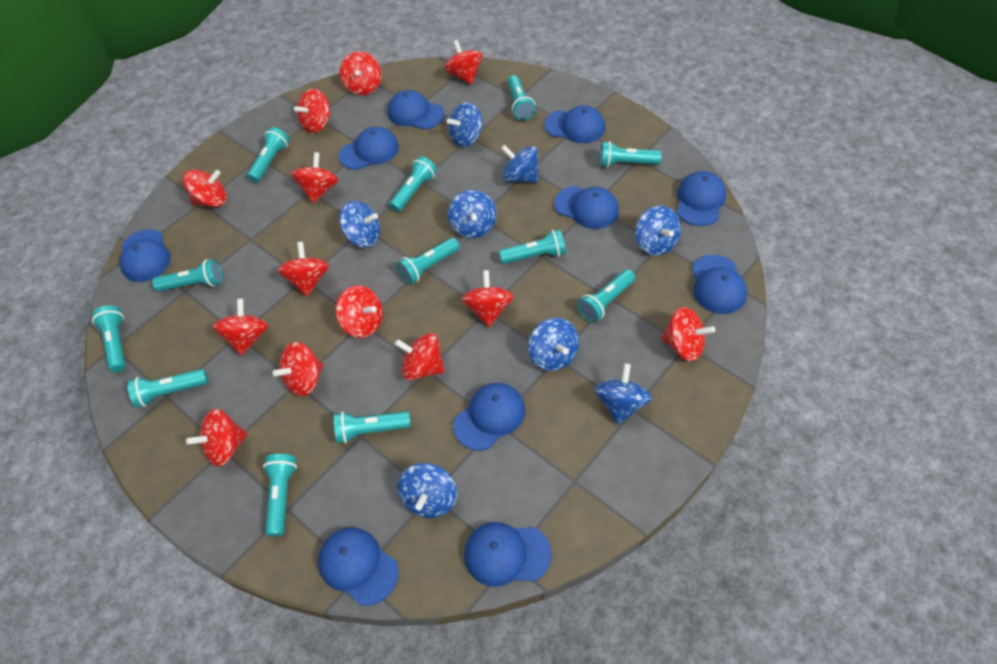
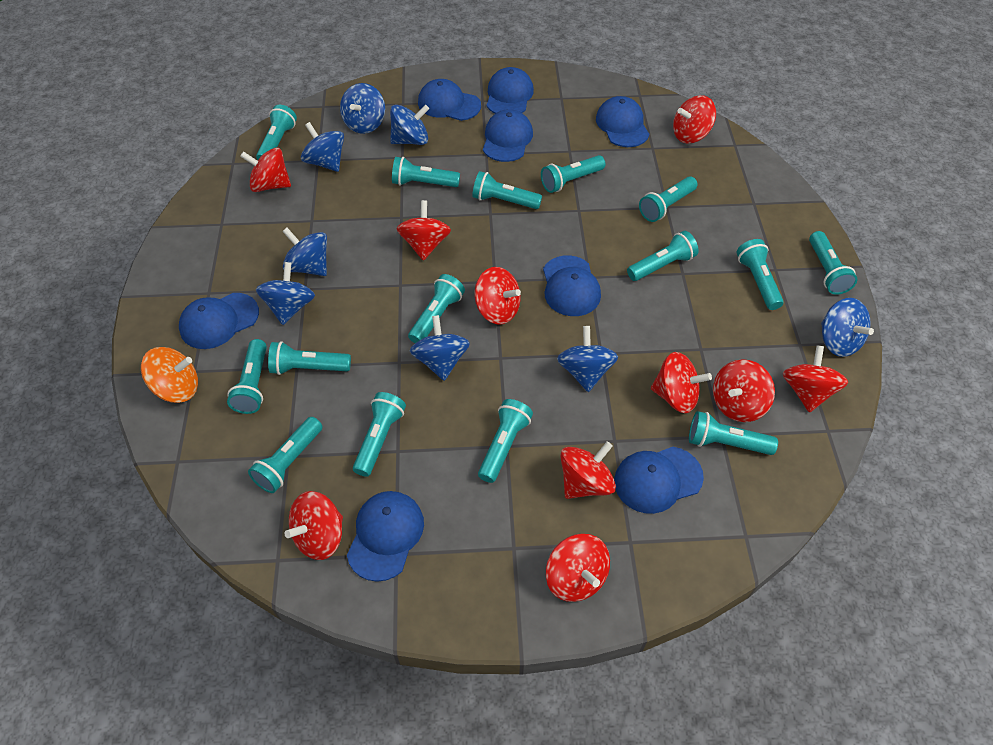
blue cap: 10 -> 8
orange spinning top: 0 -> 1
red spinning top: 13 -> 10
turquoise flashlight: 12 -> 15

